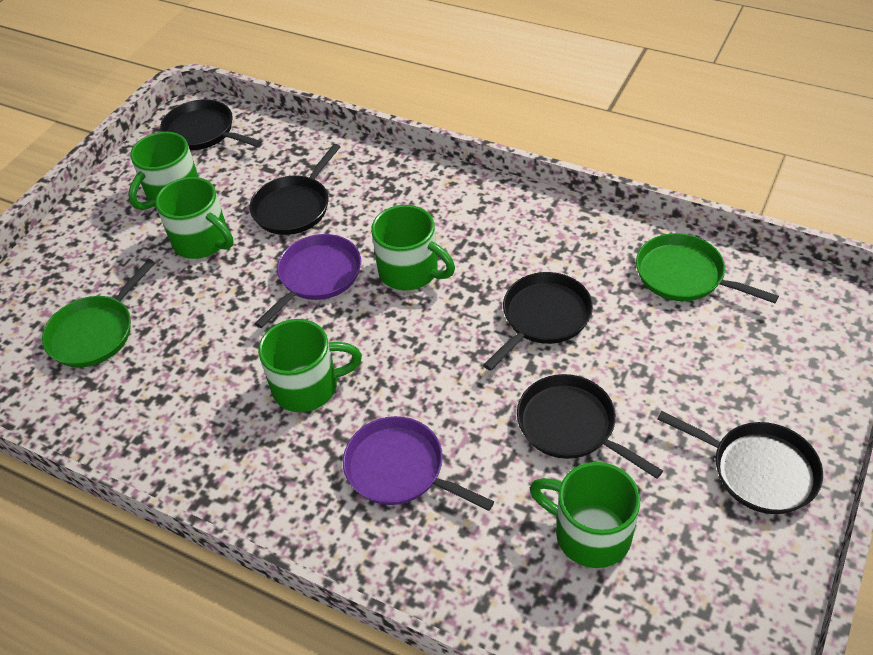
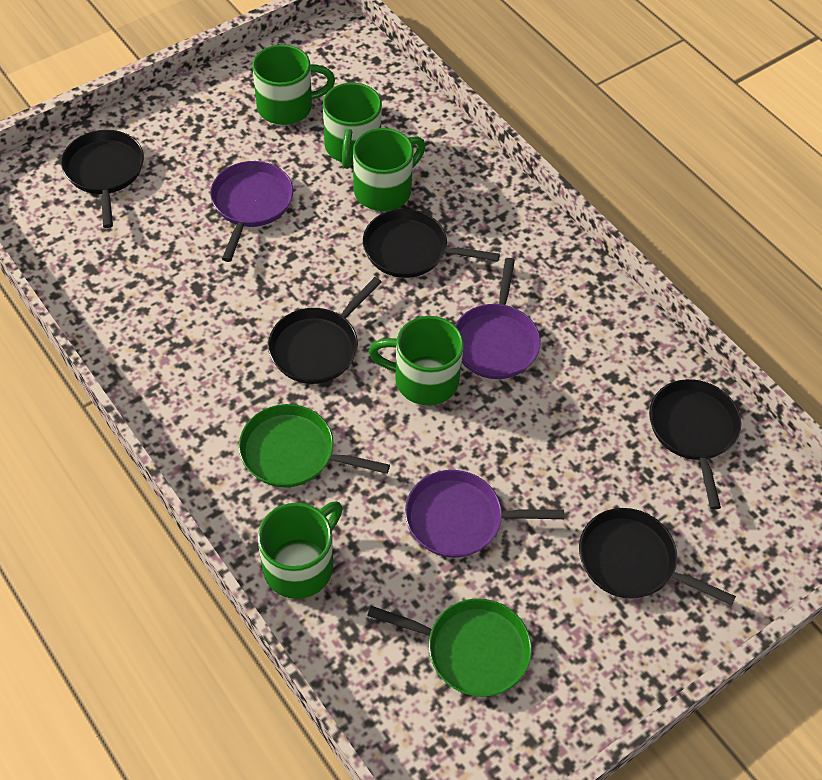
purple pan: 2 -> 3

